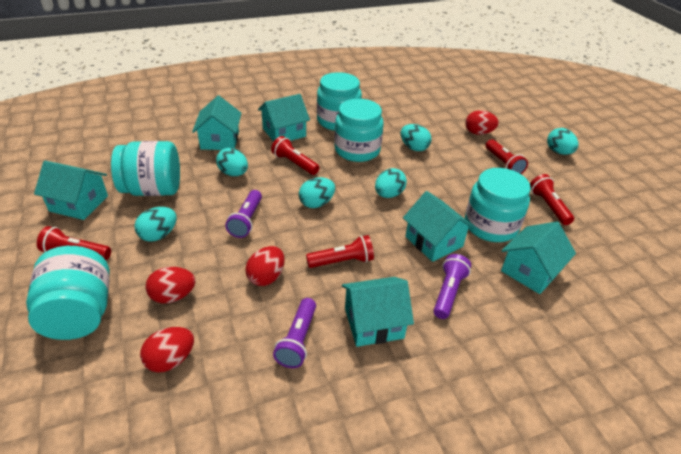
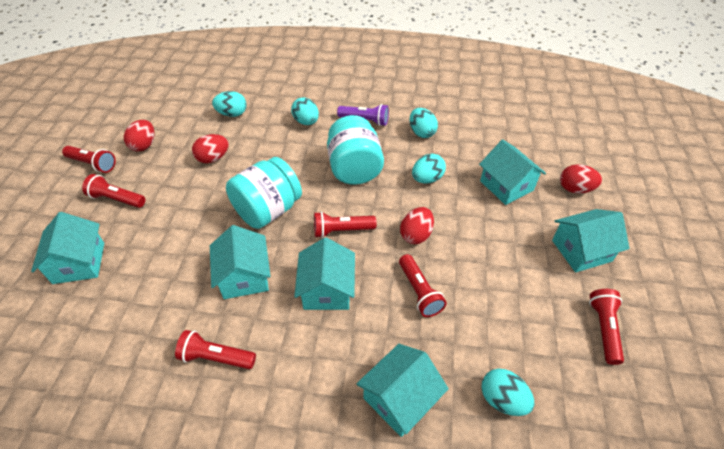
purple flashlight: 3 -> 1
red flashlight: 5 -> 6
turquoise egg: 6 -> 5
turquoise jar: 5 -> 2

